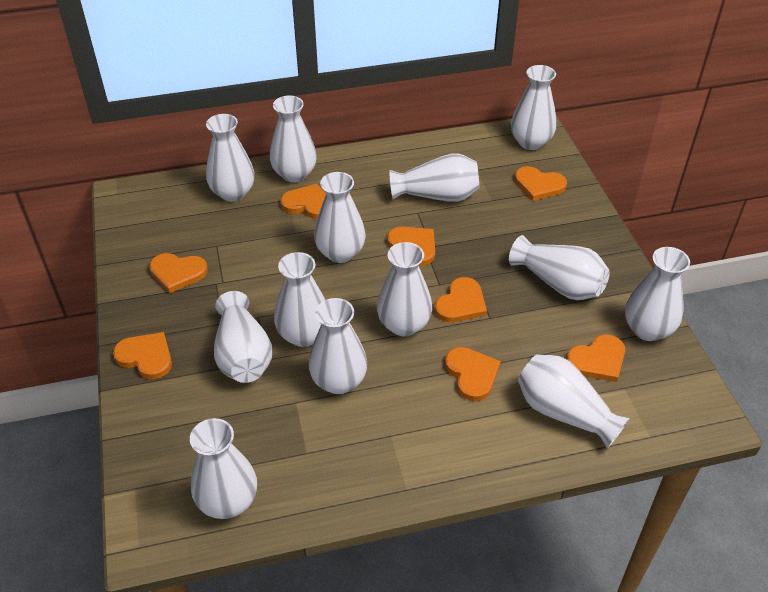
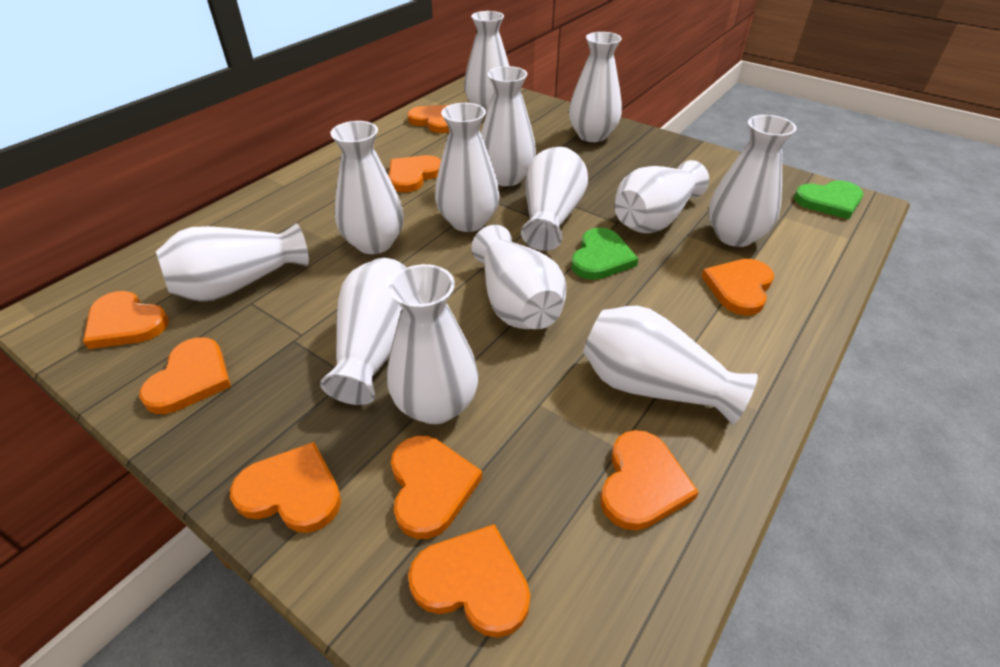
green heart: 0 -> 2
orange heart: 8 -> 9

